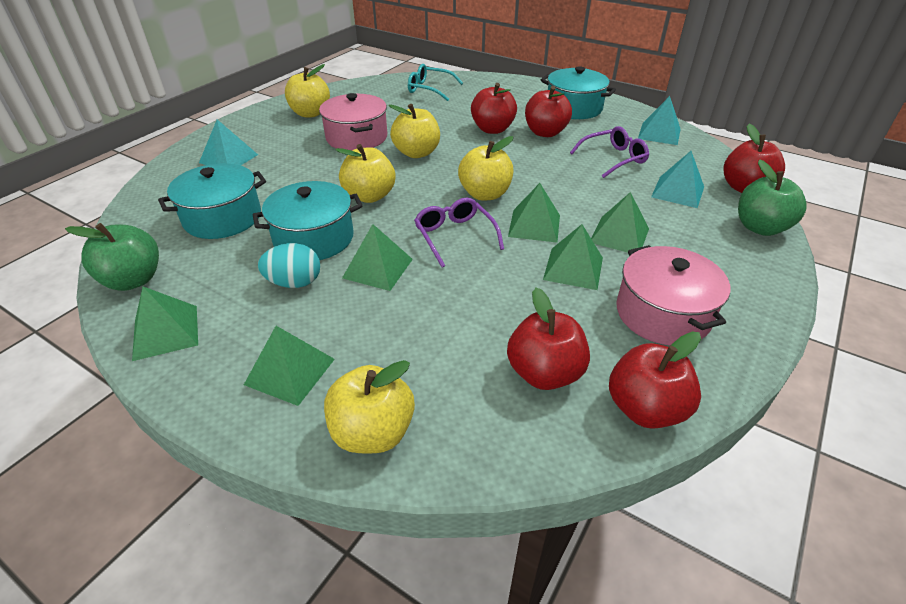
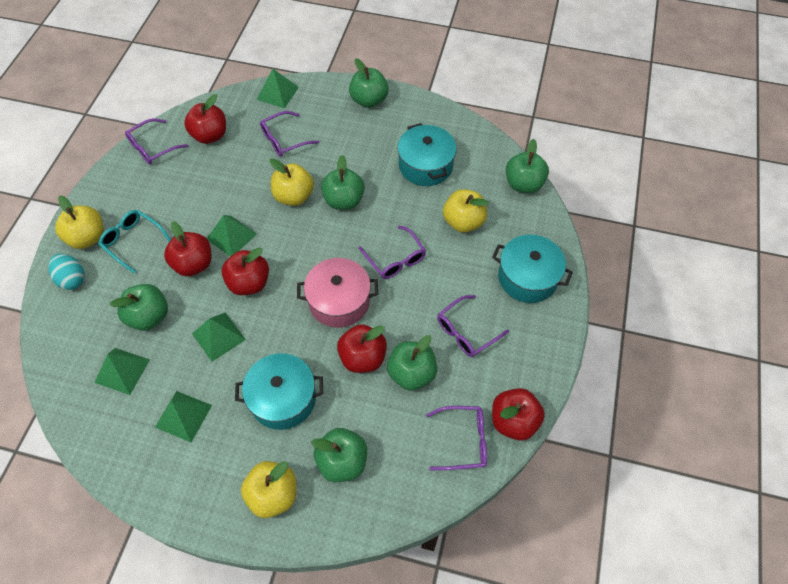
green apple: 2 -> 6
green pyramid: 6 -> 5
pink pot: 2 -> 1
purple glasses: 2 -> 5
turquoise pyramid: 3 -> 0
yellow apple: 5 -> 4

